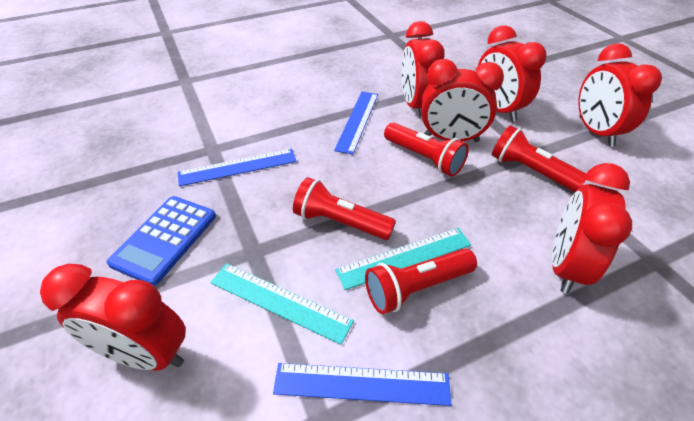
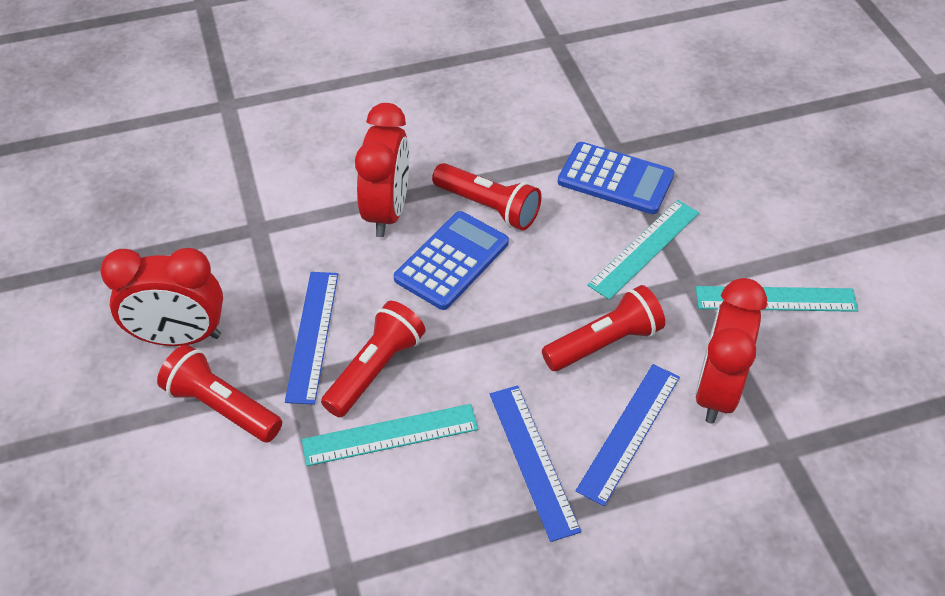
blue calculator: 1 -> 2
red clock: 6 -> 3
turquoise ruler: 2 -> 3

